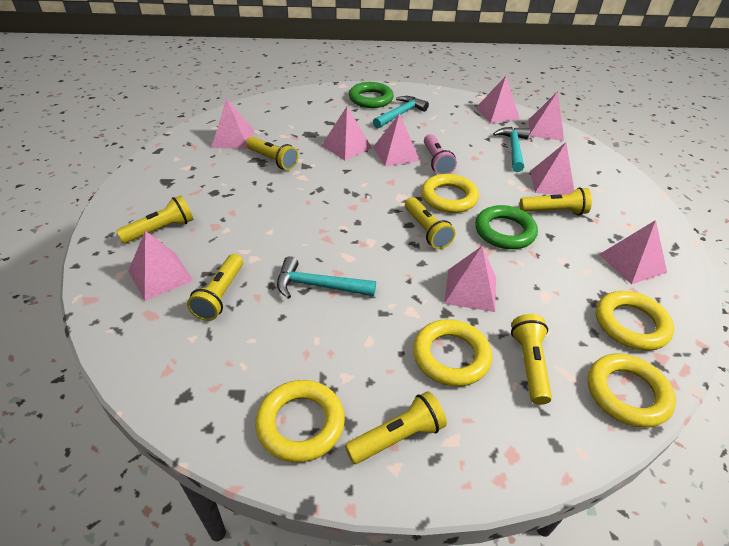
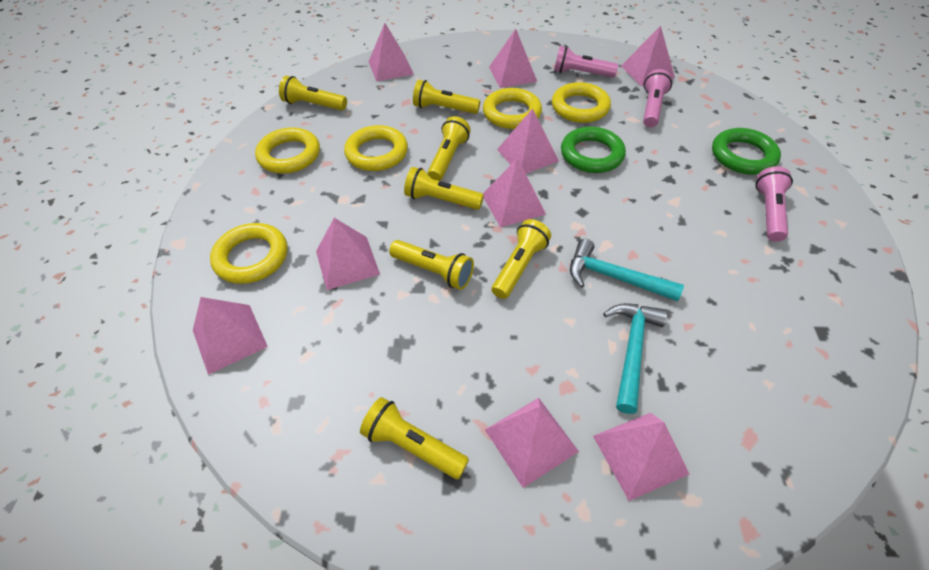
pink flashlight: 1 -> 3
turquoise hammer: 3 -> 2

